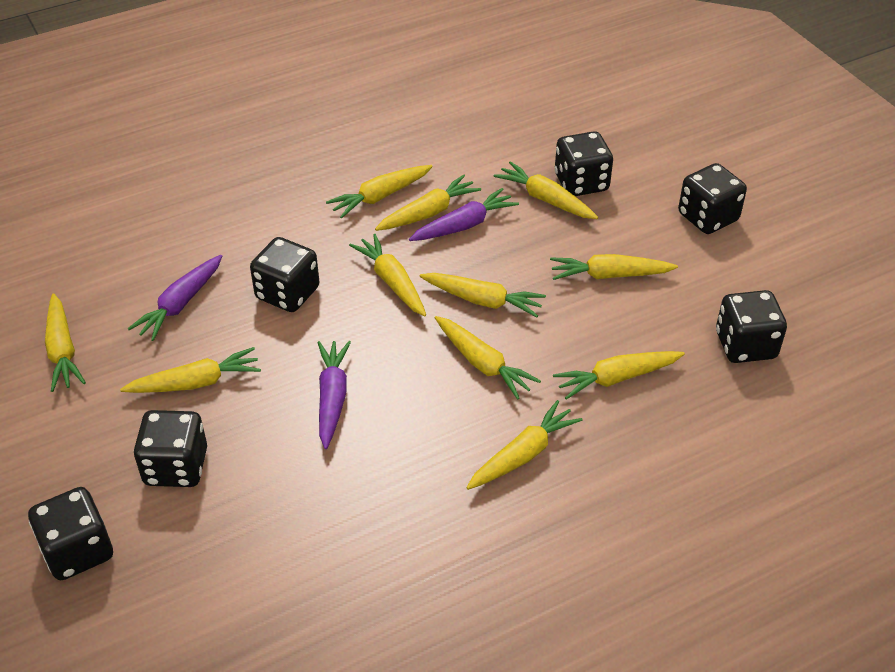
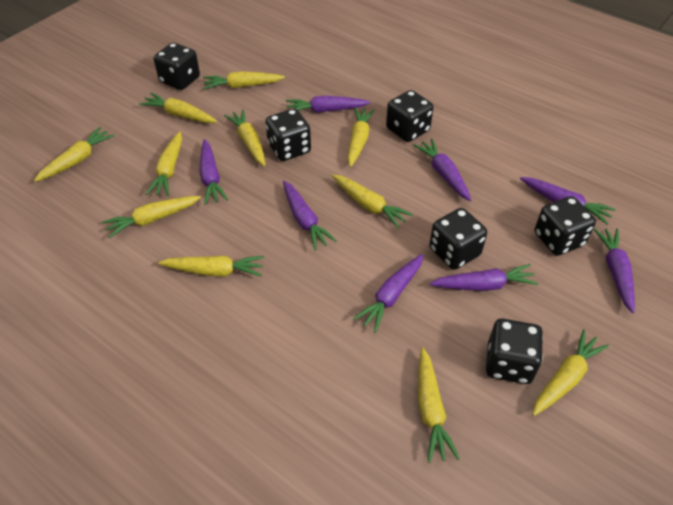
purple carrot: 3 -> 8

